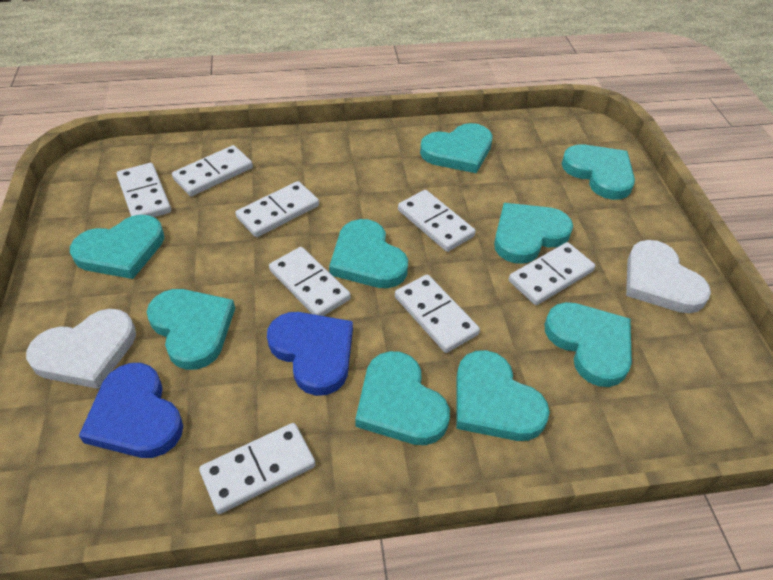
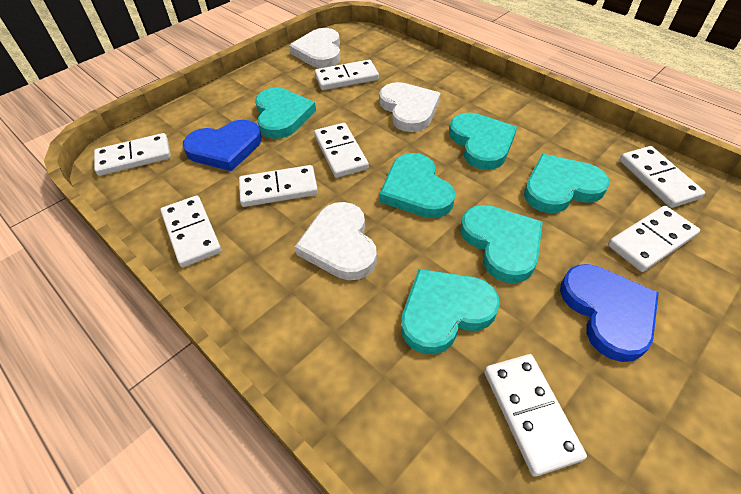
turquoise heart: 9 -> 6
white heart: 2 -> 3

